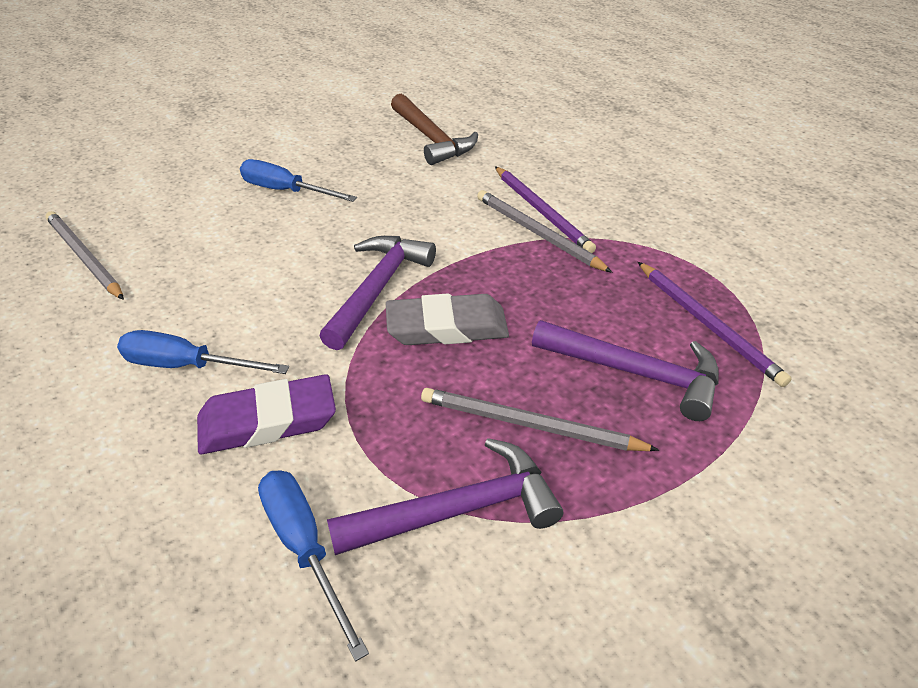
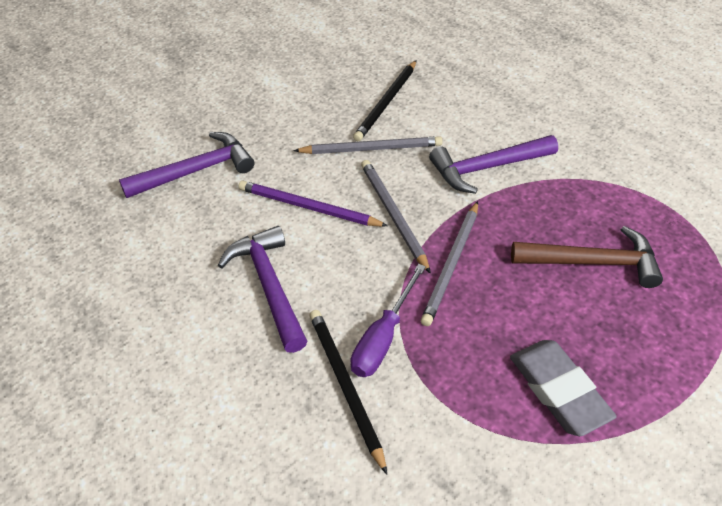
black pencil: 0 -> 2
blue screwdriver: 3 -> 0
purple eraser: 1 -> 0
purple pencil: 2 -> 1
purple screwdriver: 0 -> 1

